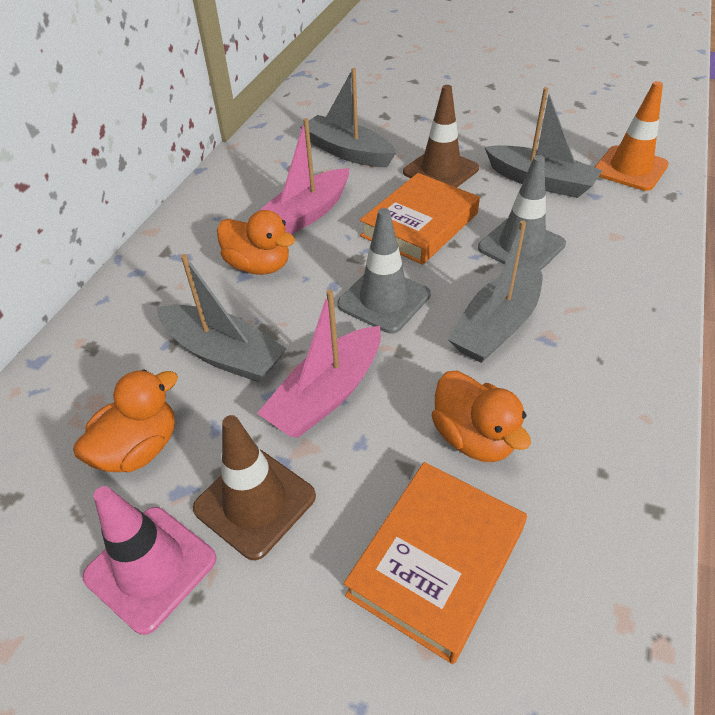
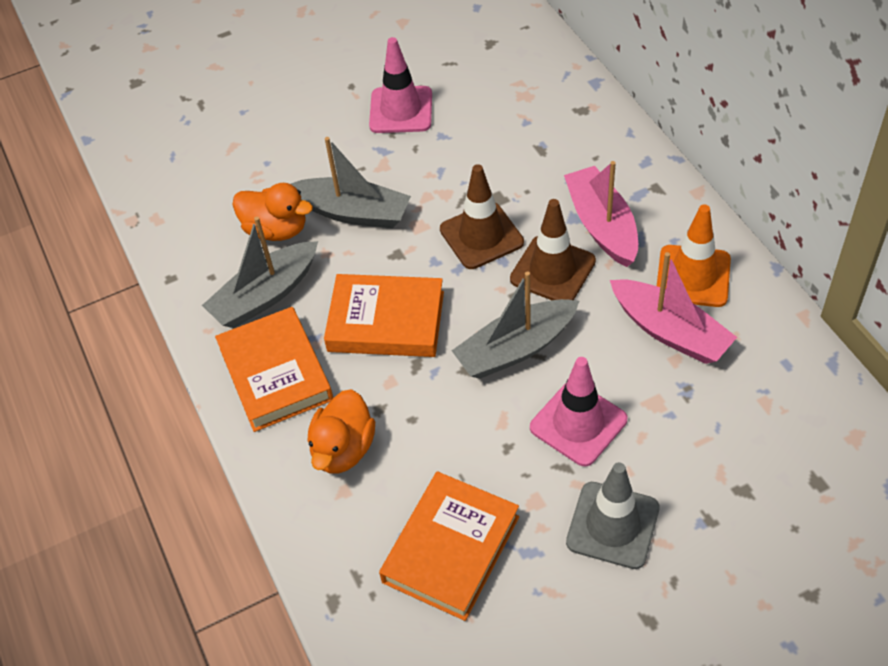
grey boat: 4 -> 3
grey traffic cone: 2 -> 1
orange book: 2 -> 3
orange duck: 3 -> 2
pink traffic cone: 1 -> 2

